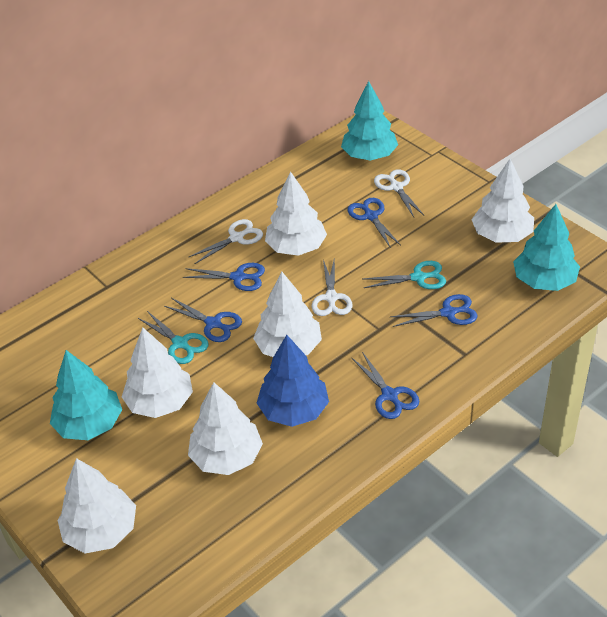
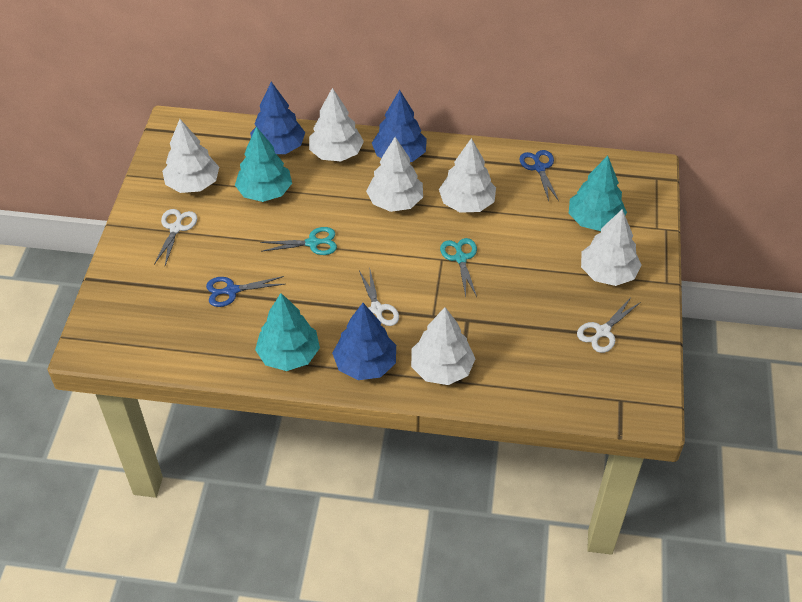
blue scissors: 5 -> 2
blue tree: 1 -> 3

